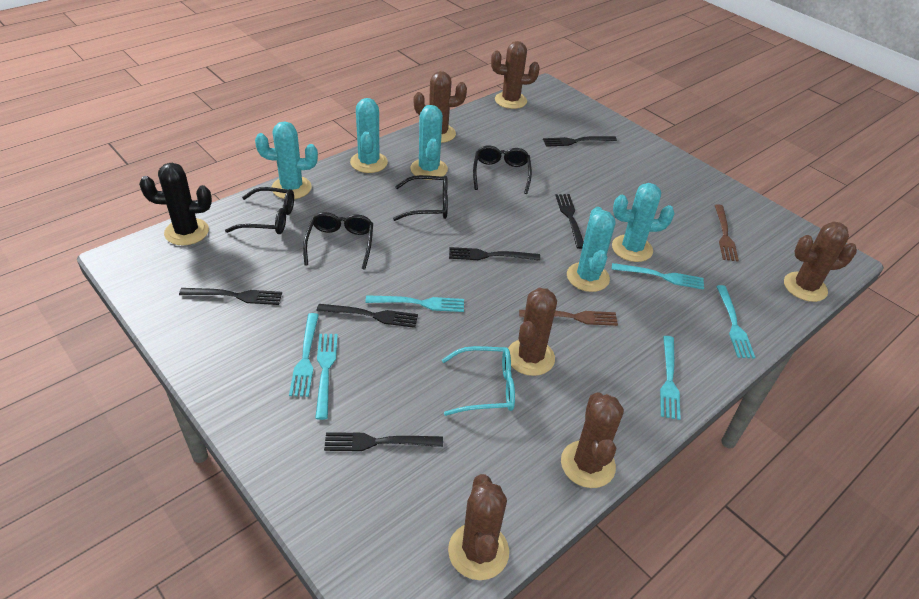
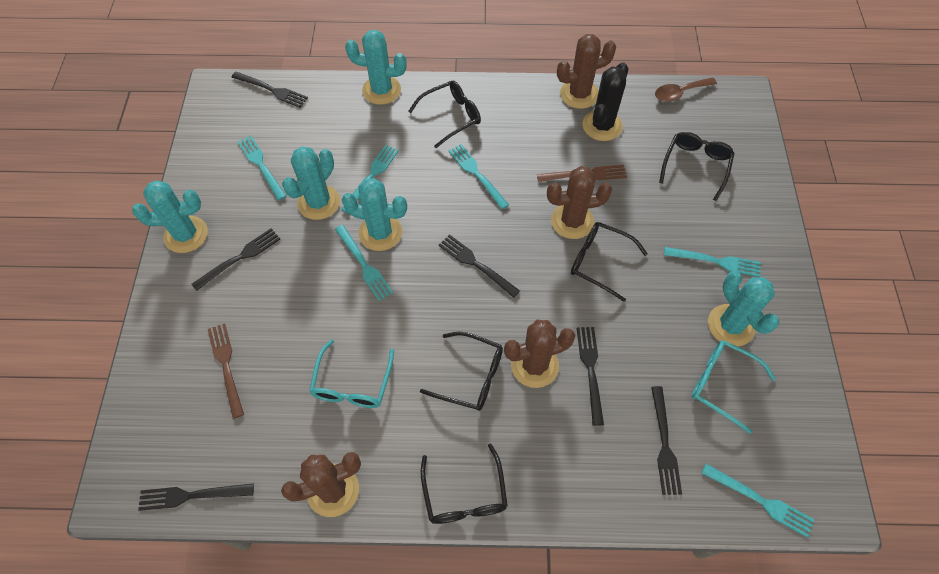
black glasses: 4 -> 5
brown cactus: 6 -> 4
brown spoon: 0 -> 1
turquoise glasses: 1 -> 2

